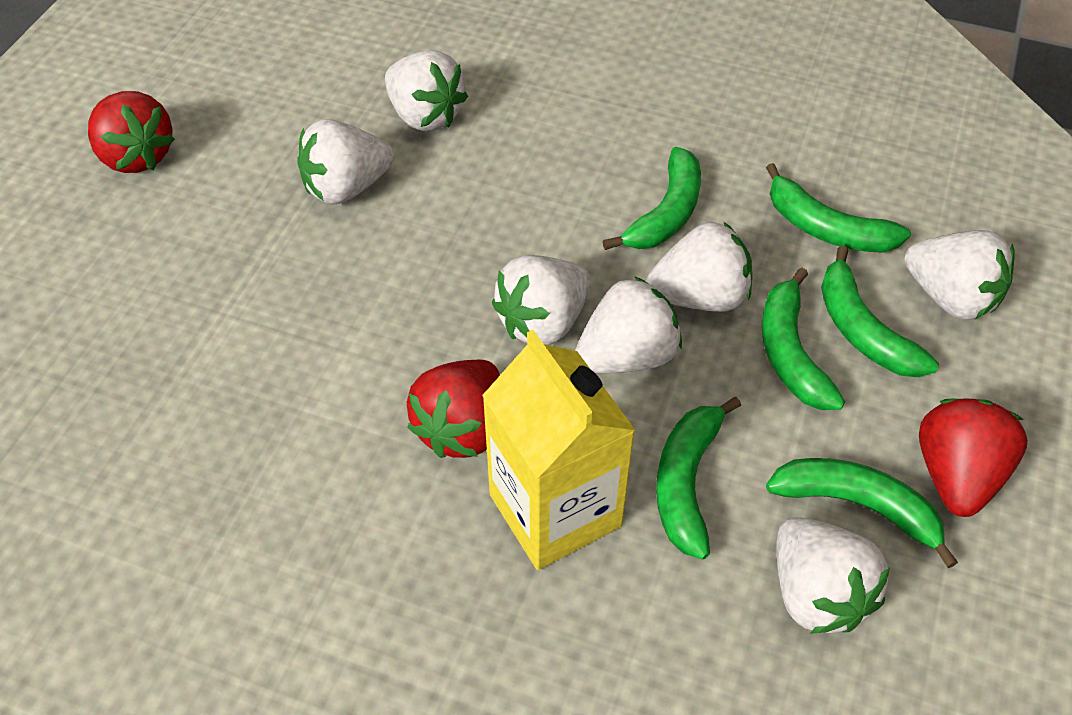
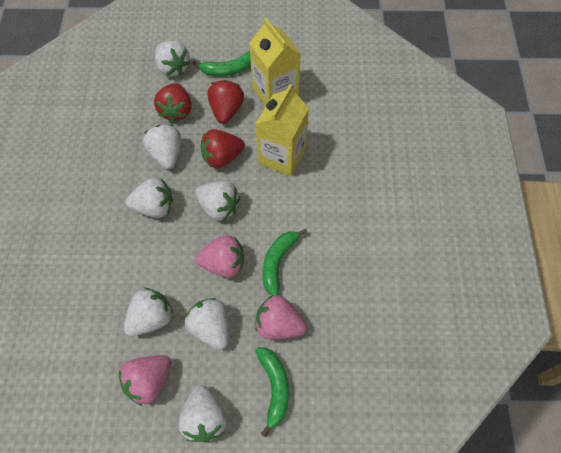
green banana: 6 -> 3
pink strawberry: 0 -> 3
yellow carton: 1 -> 2

